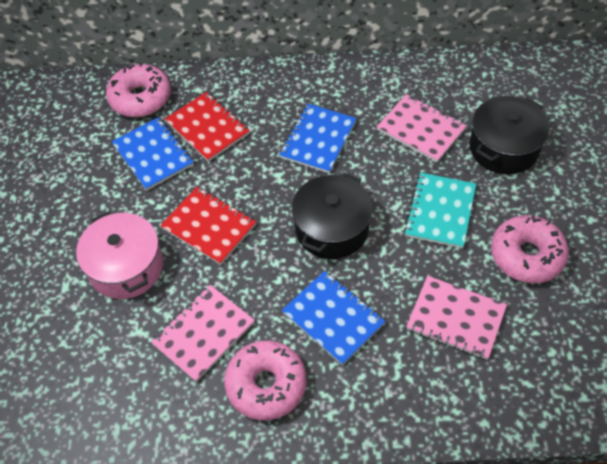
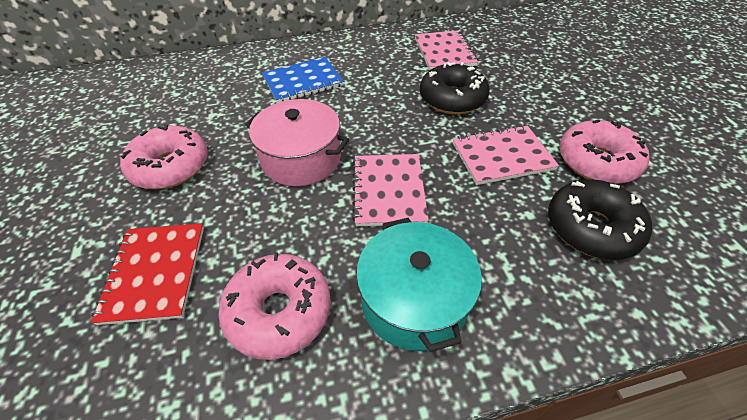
black donut: 0 -> 2
black pot: 2 -> 0
blue notebook: 3 -> 1
red notebook: 2 -> 1
turquoise notebook: 1 -> 0
turquoise pot: 0 -> 1

